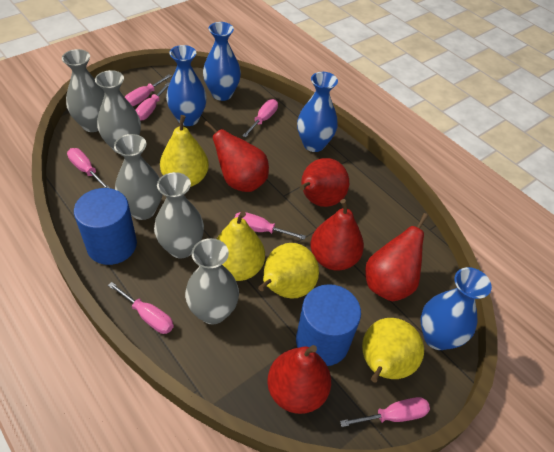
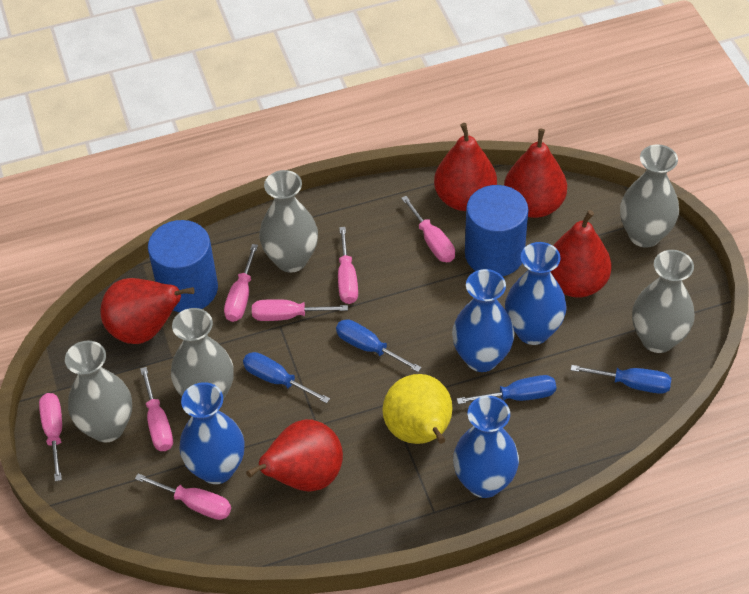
blue screwdriver: 0 -> 4
yellow pear: 4 -> 1

